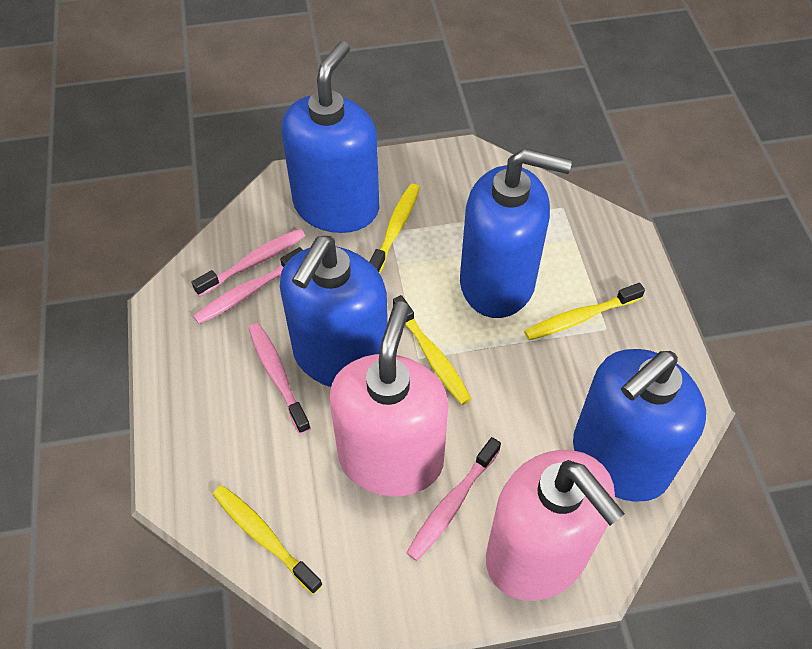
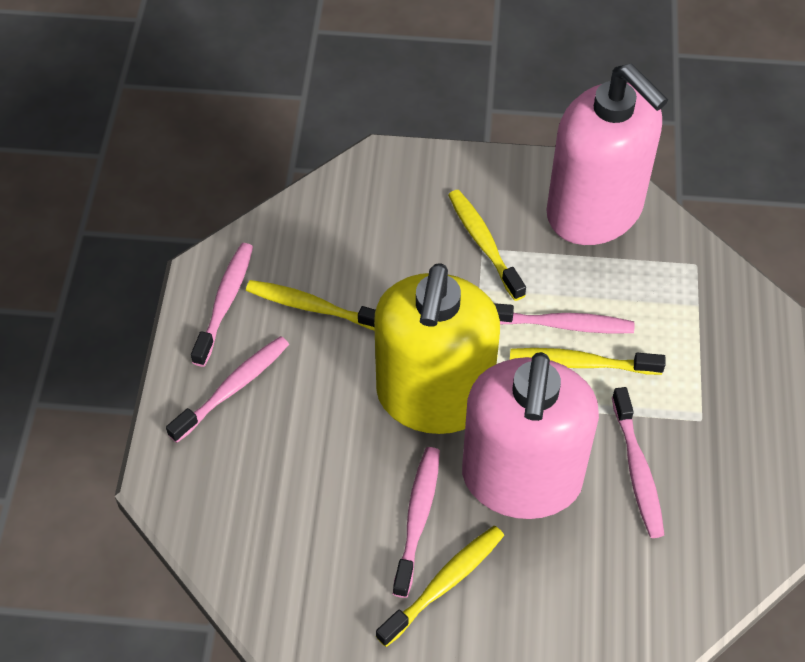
blue soap dispenser: 4 -> 0
pink toothbrush: 4 -> 5
yellow soap dispenser: 0 -> 1

